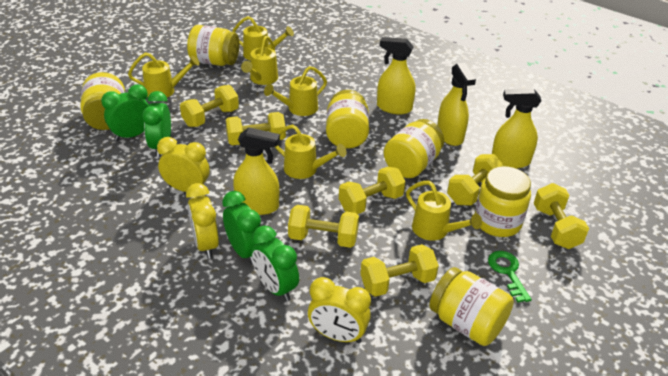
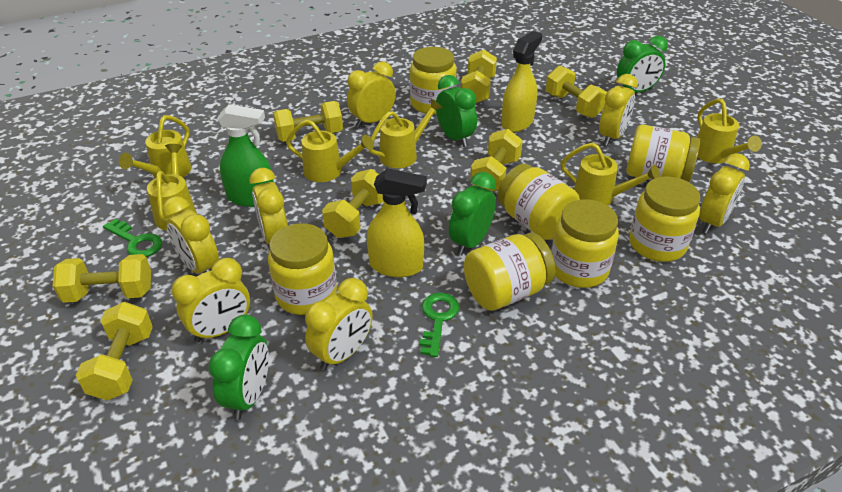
green key: 1 -> 2
green spray bottle: 0 -> 1
yellow clock: 3 -> 7
yellow jar: 6 -> 7
yellow spray bottle: 4 -> 2

